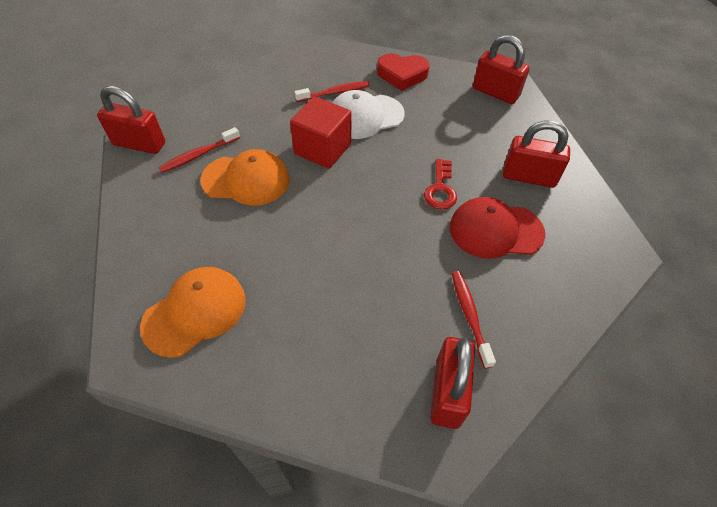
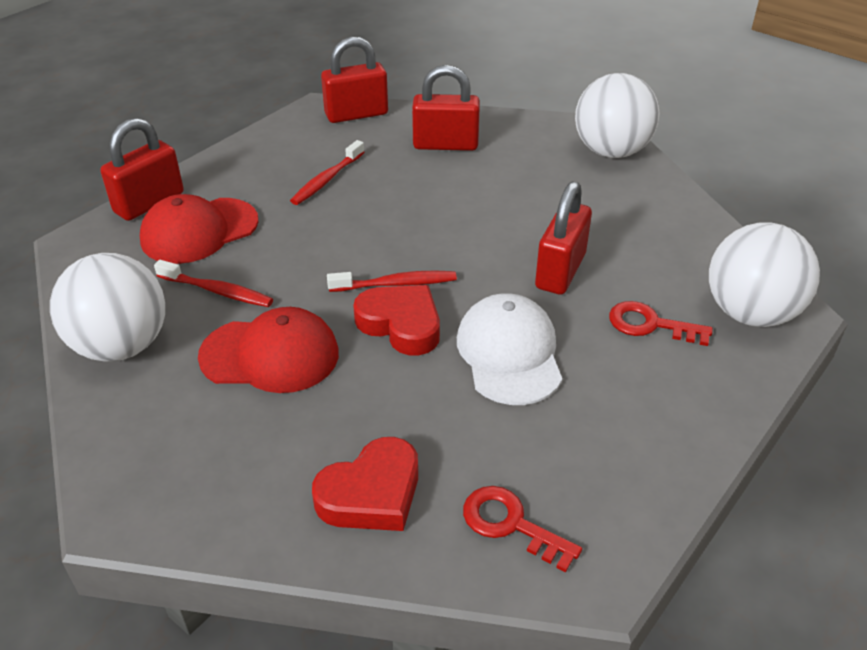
orange cap: 2 -> 0
red cap: 1 -> 2
red cube: 1 -> 0
red heart: 1 -> 2
red key: 1 -> 2
white ball: 0 -> 3

